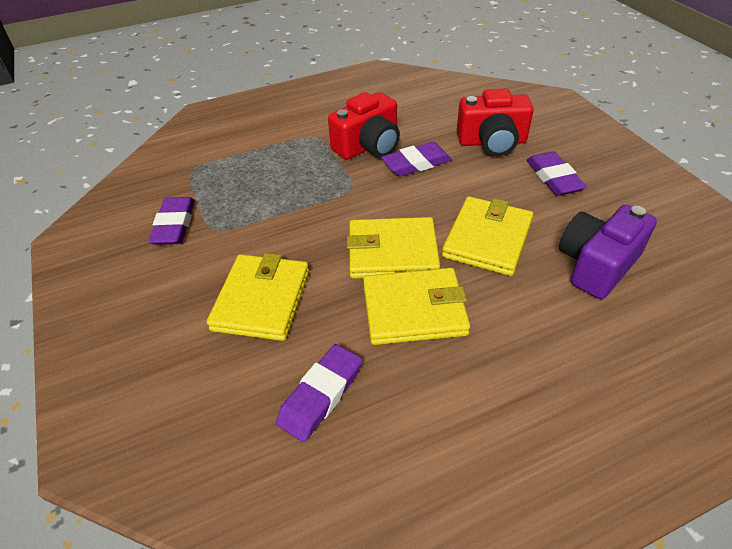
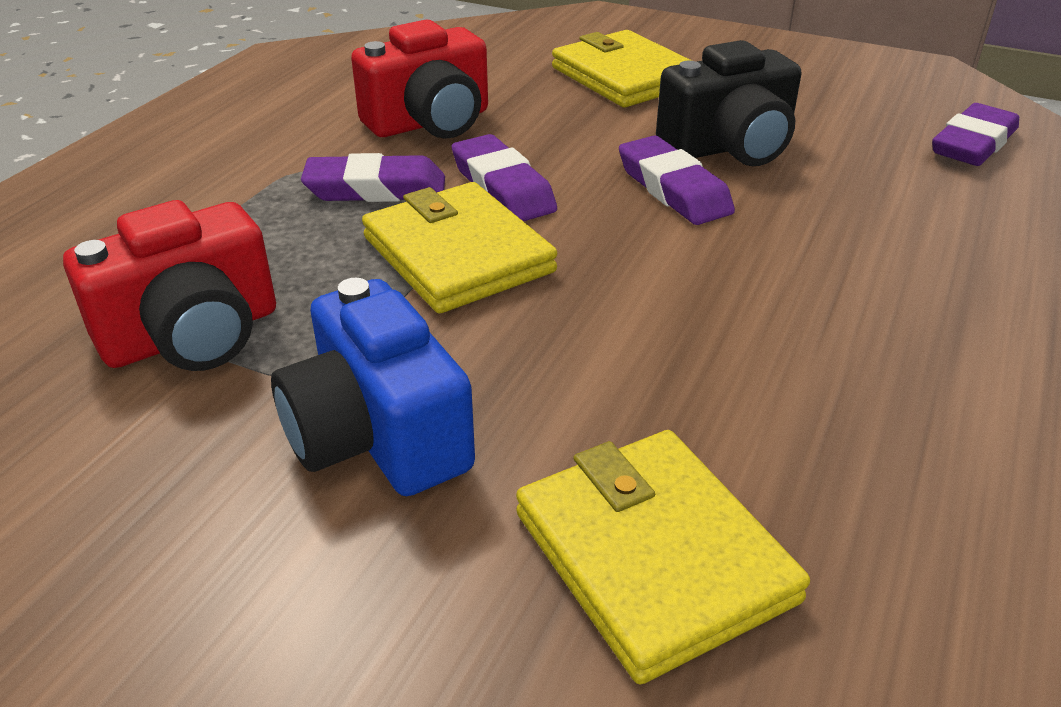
black camera: 0 -> 1
blue camera: 0 -> 1
purple camera: 1 -> 0
yellow wallet: 4 -> 3

